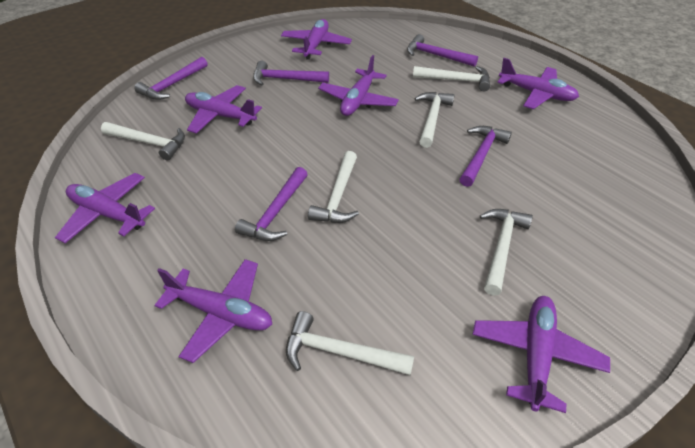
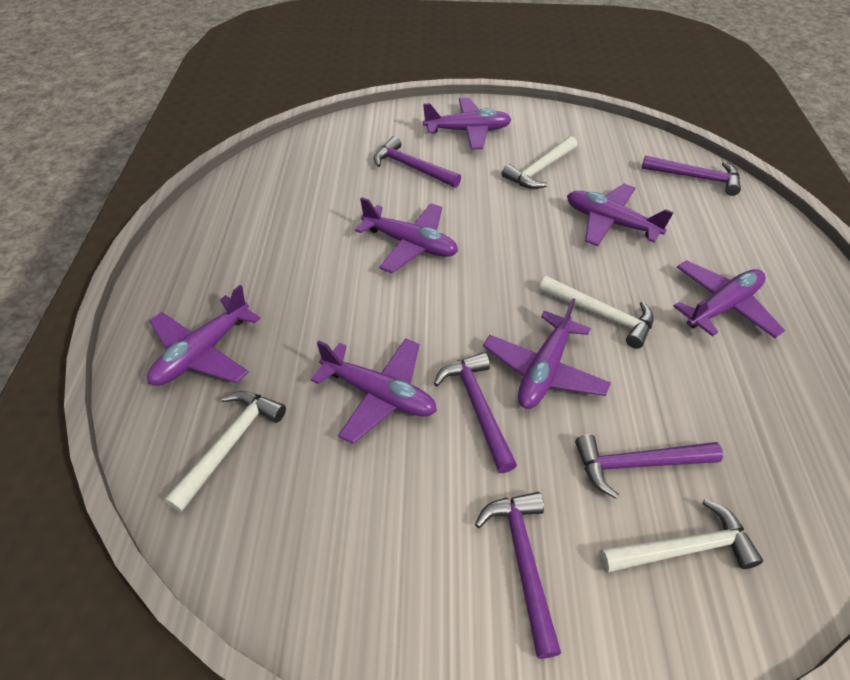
white hammer: 6 -> 4

